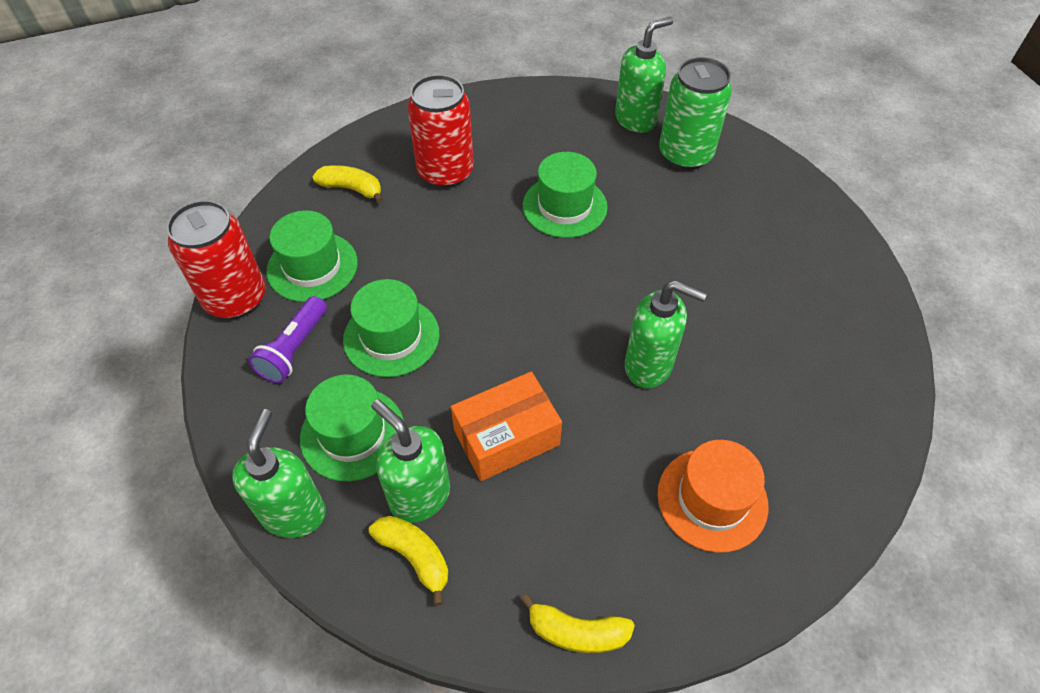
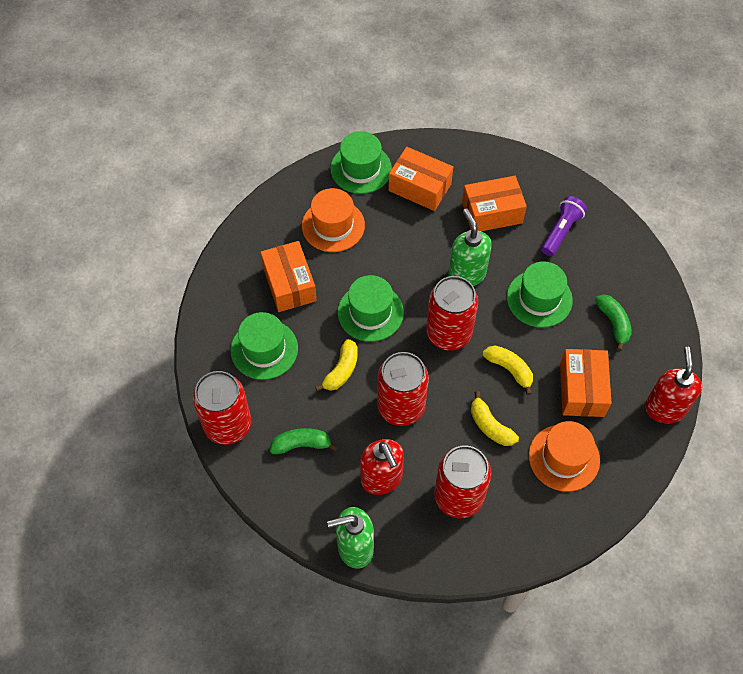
green banana: 0 -> 2
green can: 1 -> 0
green soap dispenser: 4 -> 2
orange box: 1 -> 4
orange hat: 1 -> 2
red can: 2 -> 4
red soap dispenser: 0 -> 2

